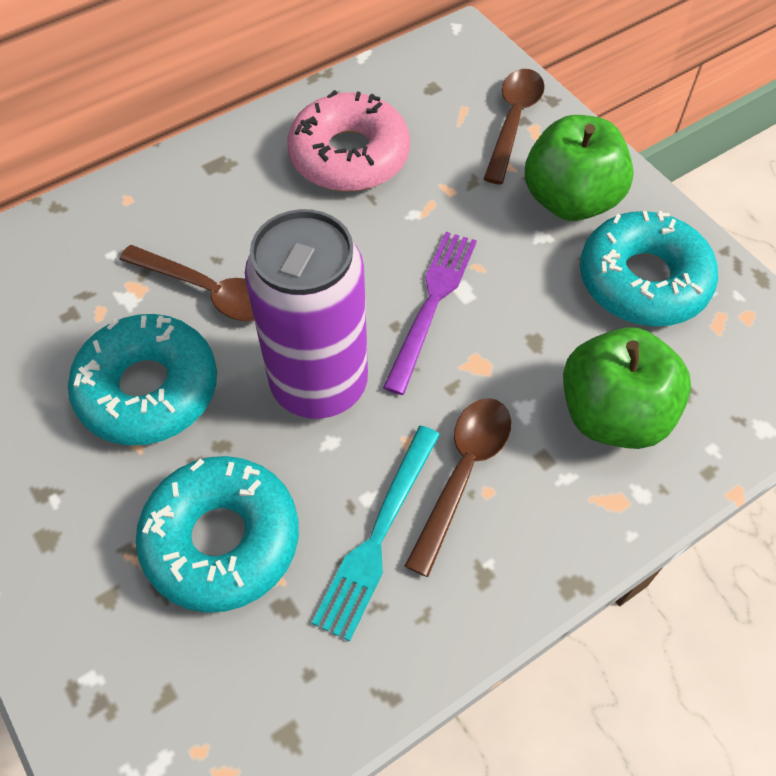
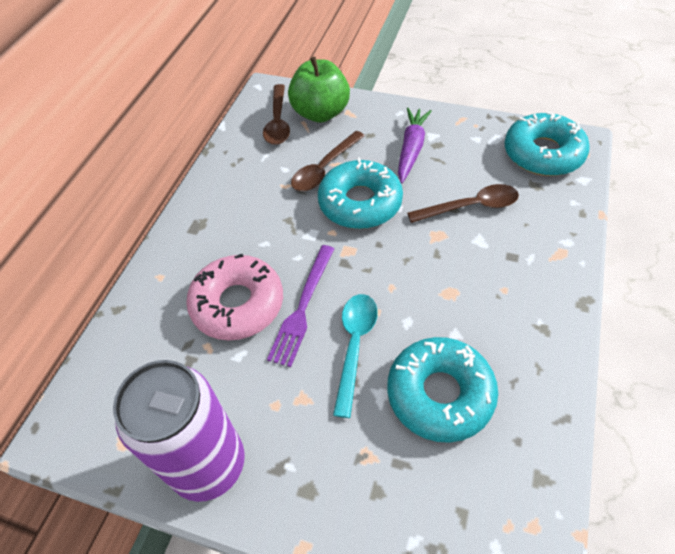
green apple: 2 -> 1
purple carrot: 0 -> 1
turquoise fork: 1 -> 0
turquoise spoon: 0 -> 1

